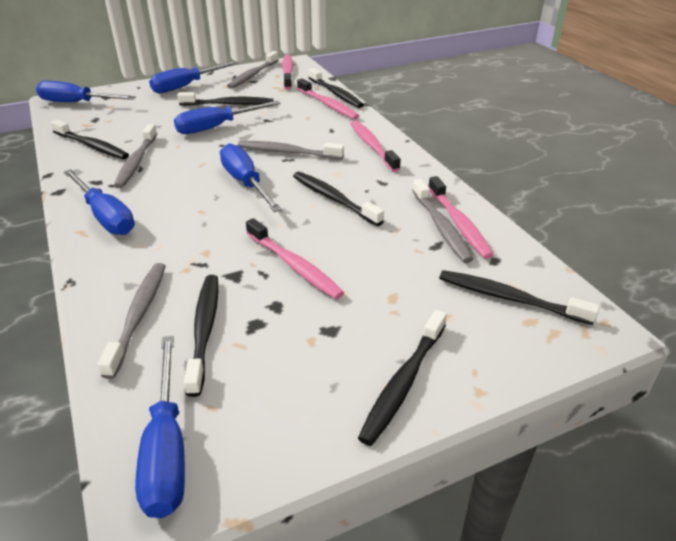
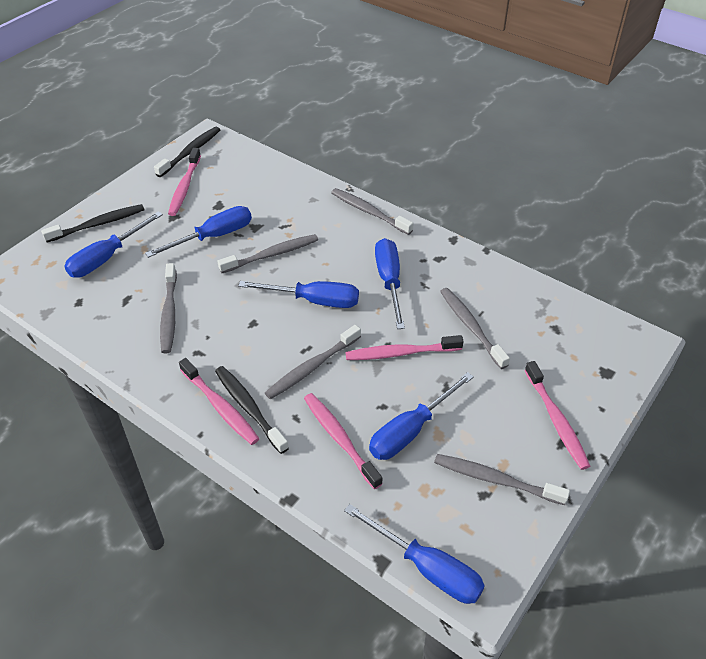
black toothbrush: 7 -> 3
grey toothbrush: 5 -> 6

